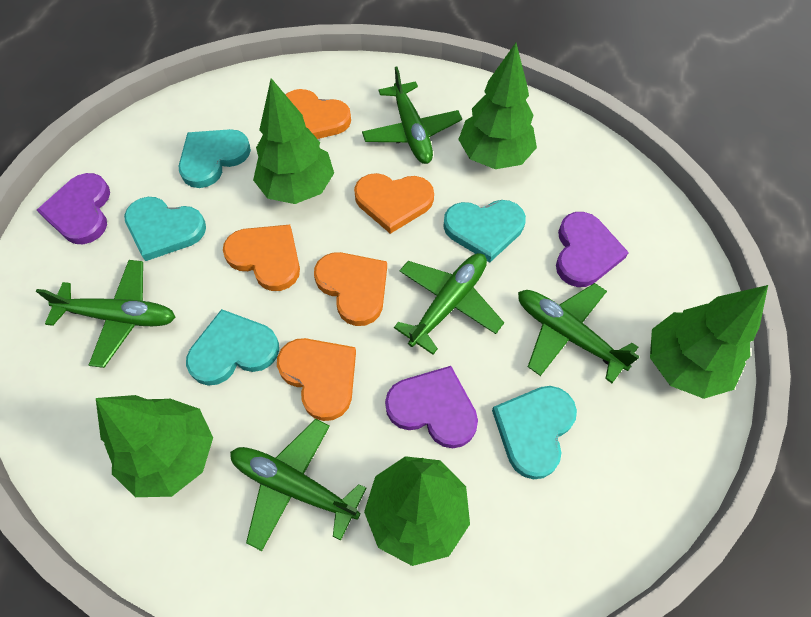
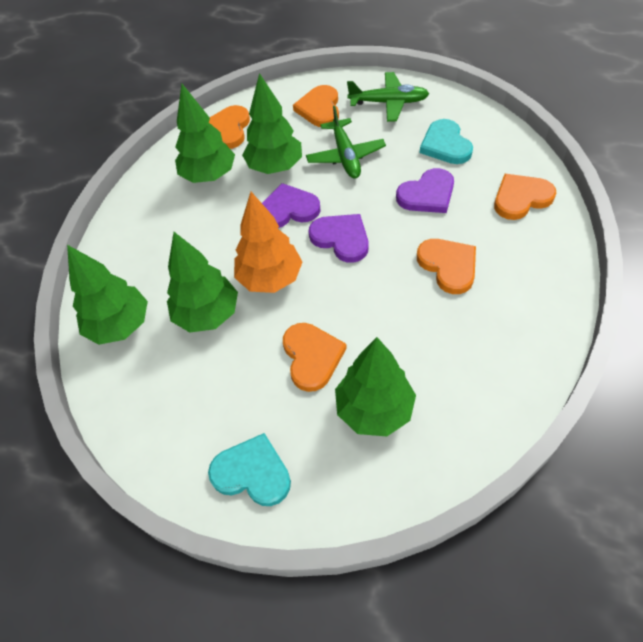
green plane: 5 -> 2
orange tree: 0 -> 1
turquoise heart: 5 -> 2

